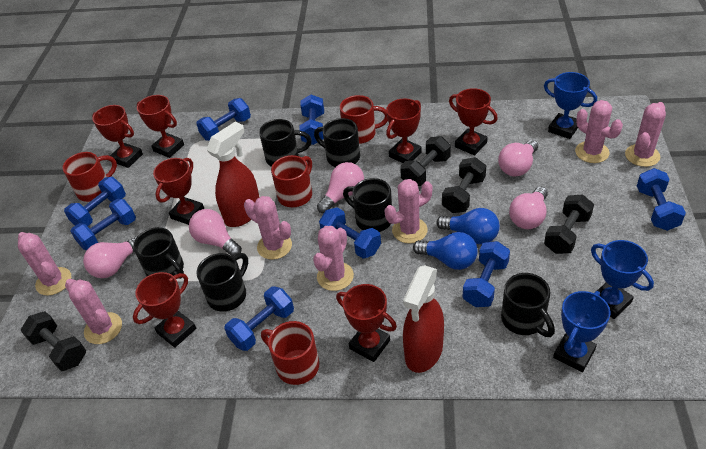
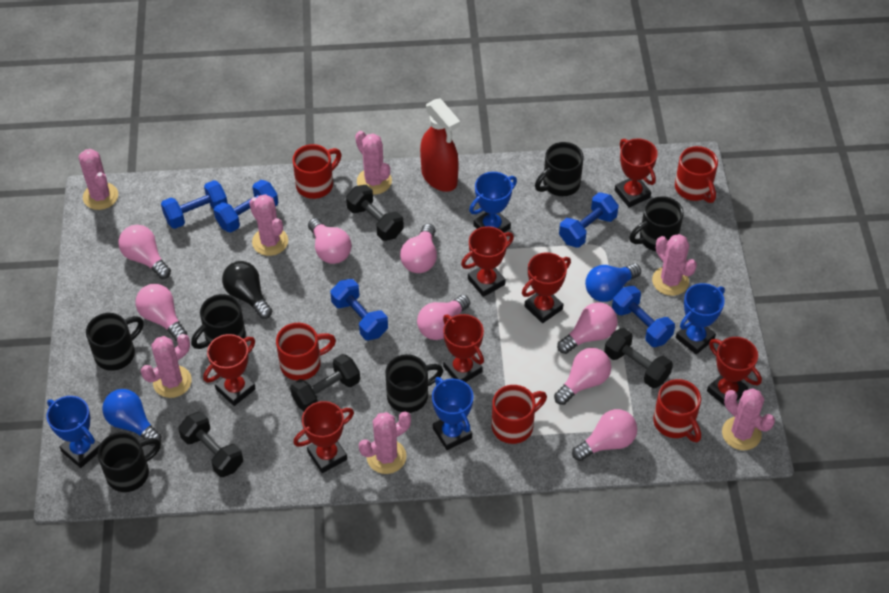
black light bulb: 0 -> 1
blue dumbbell: 8 -> 5
blue trophy: 3 -> 4
pink light bulb: 5 -> 8
red mug: 4 -> 5
red spray bottle: 2 -> 1

